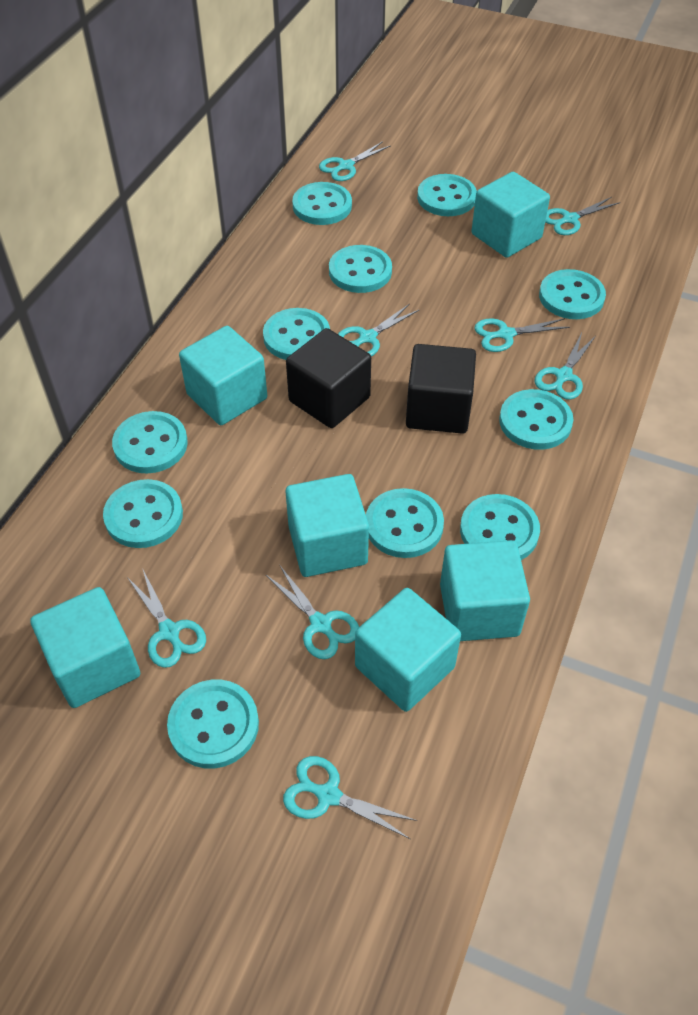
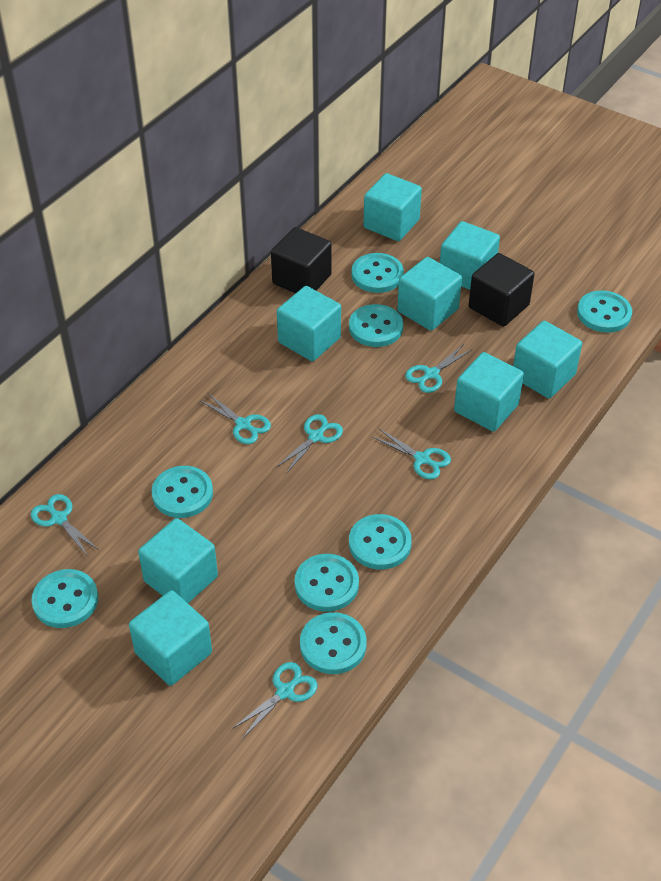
turquoise button: 11 -> 8
turquoise cube: 6 -> 8
turquoise scissors: 8 -> 6

